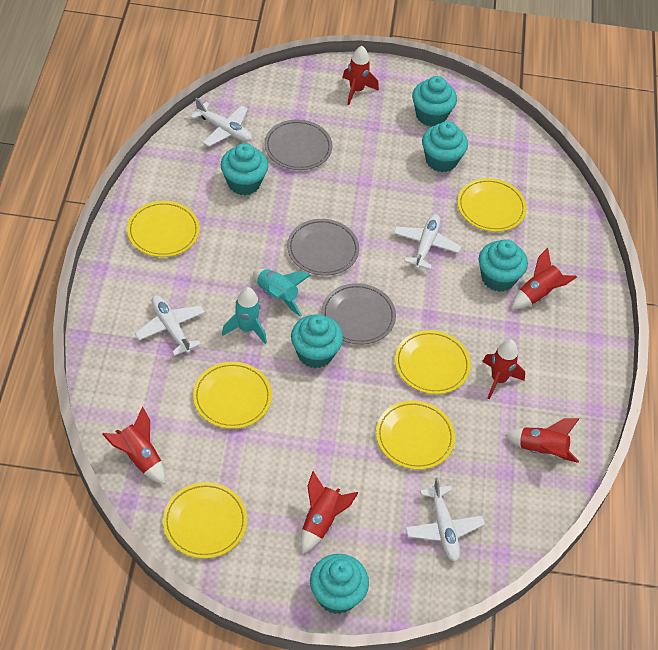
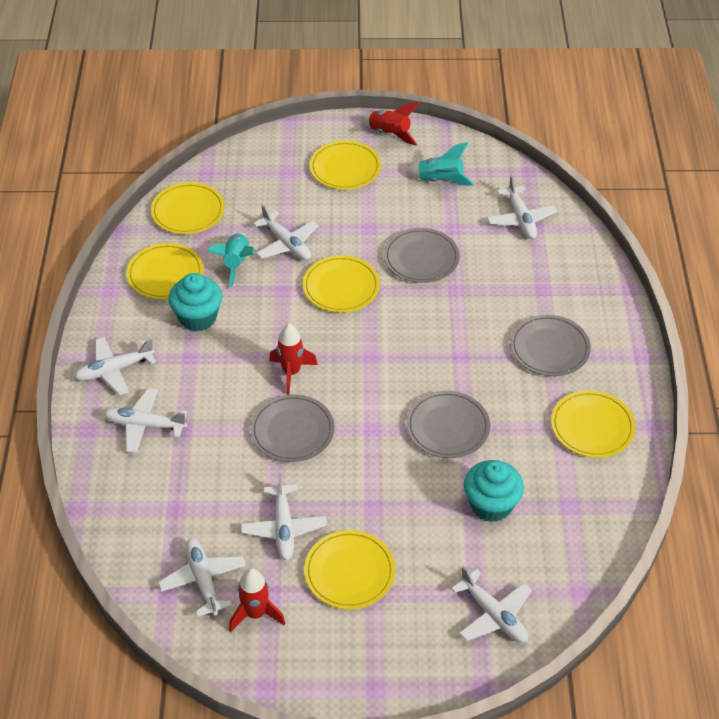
grey plate: 3 -> 4
red rocket: 6 -> 3
turquoise cupcake: 6 -> 2
white plane: 4 -> 7

